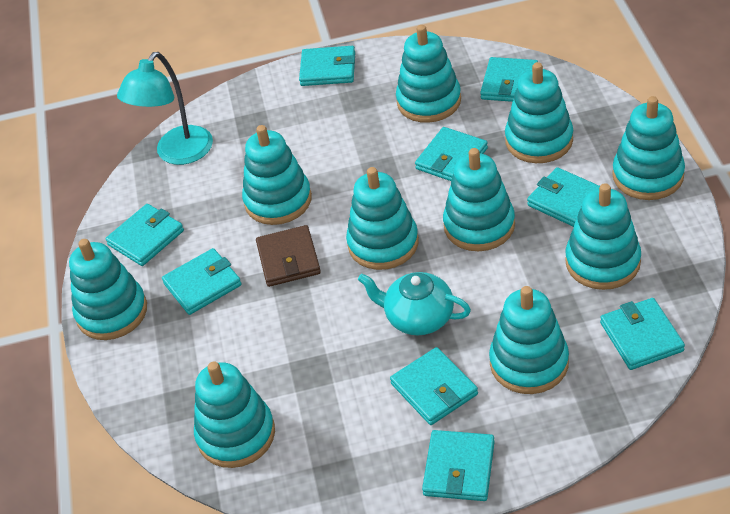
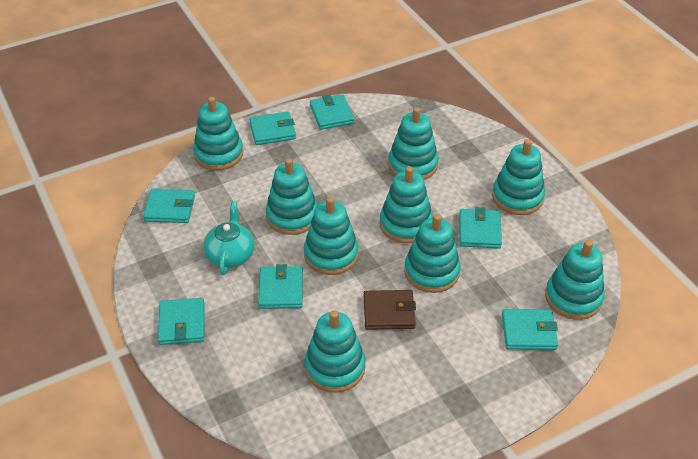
turquoise lamp: 1 -> 0
turquoise stacking toy: 10 -> 9
turquoise wallet: 9 -> 7

